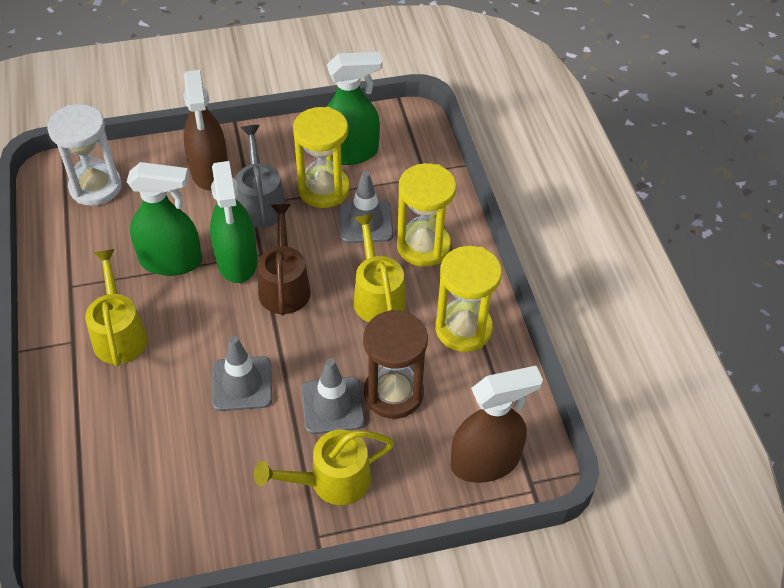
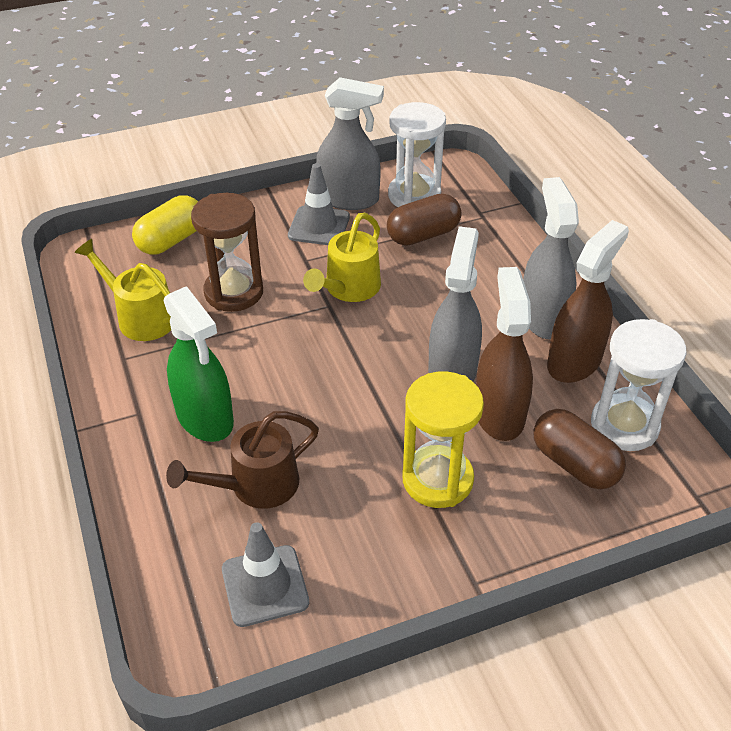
brown capsule: 0 -> 2
green spray bottle: 3 -> 1
grey spray bottle: 0 -> 3
grey traffic cone: 3 -> 2
grey watering can: 1 -> 0
white hourglass: 1 -> 2
yellow capsule: 0 -> 1
yellow hourglass: 3 -> 1
yellow watering can: 3 -> 2

